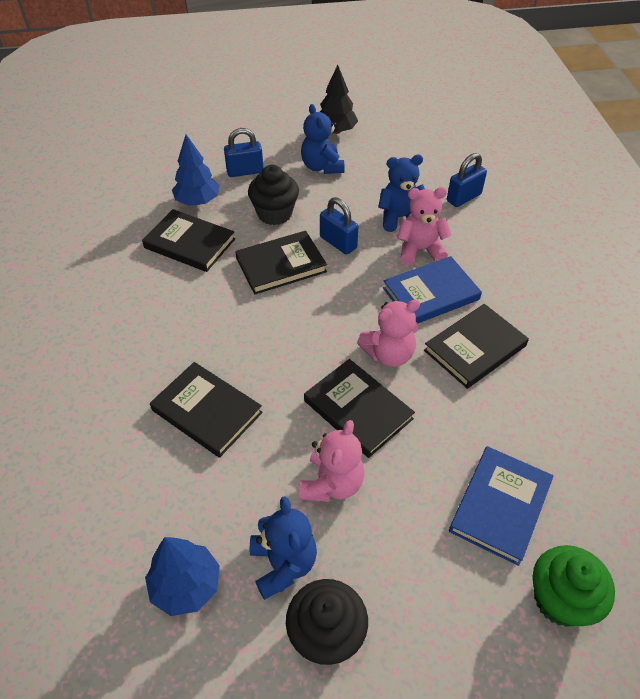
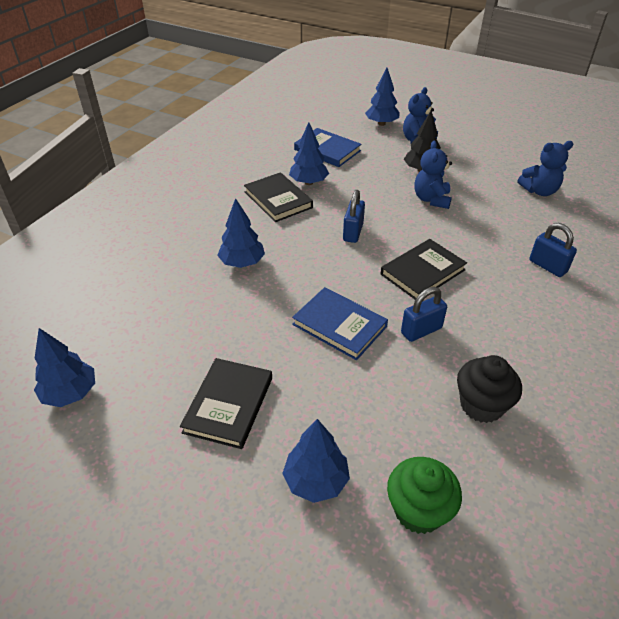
black book: 5 -> 3
black cupcake: 2 -> 1
blue tree: 2 -> 5
pink teddy bear: 3 -> 0

